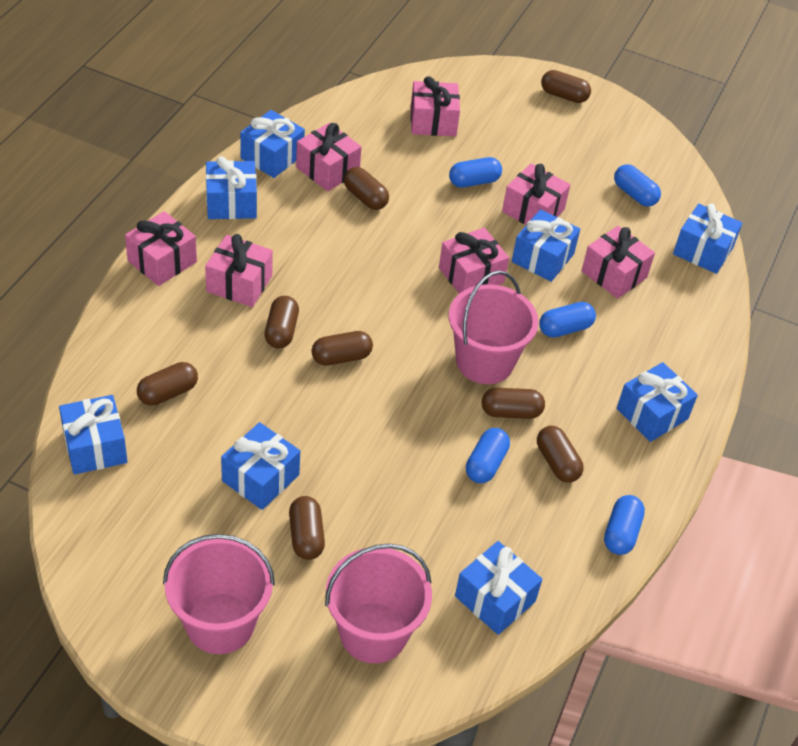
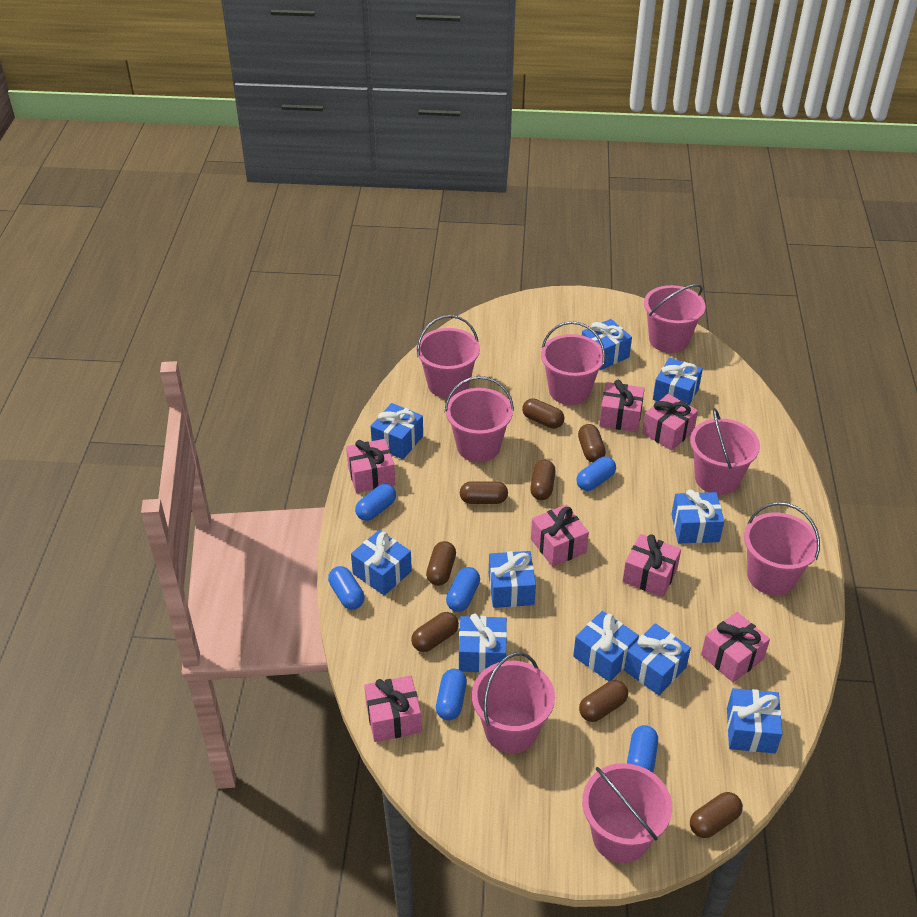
blue capsule: 5 -> 6
blue gift: 8 -> 10
pink bucket: 3 -> 8

